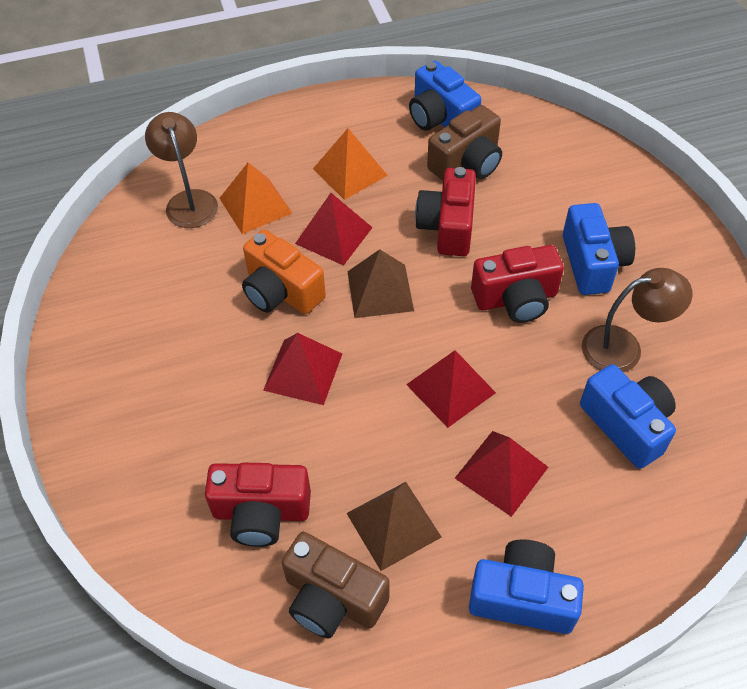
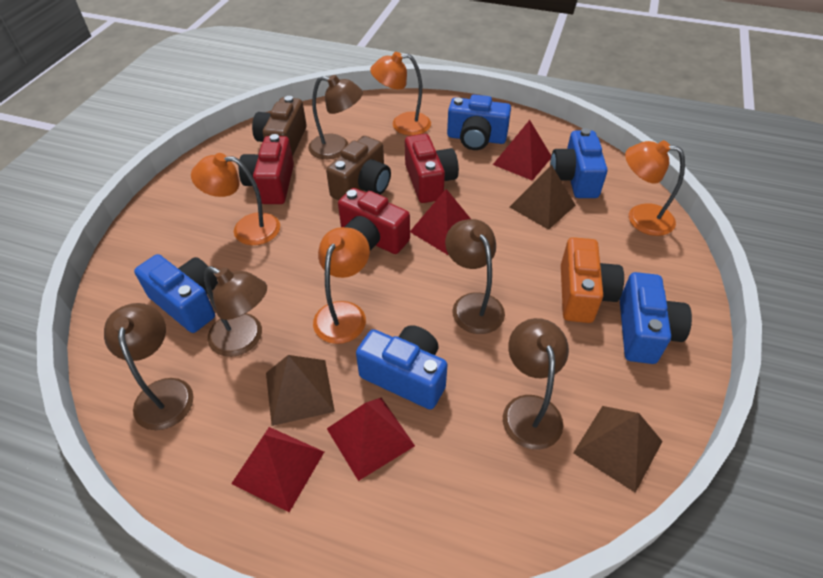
blue camera: 4 -> 5
brown lamp: 2 -> 5
brown pyramid: 2 -> 3
orange lamp: 0 -> 4
orange pyramid: 2 -> 0

